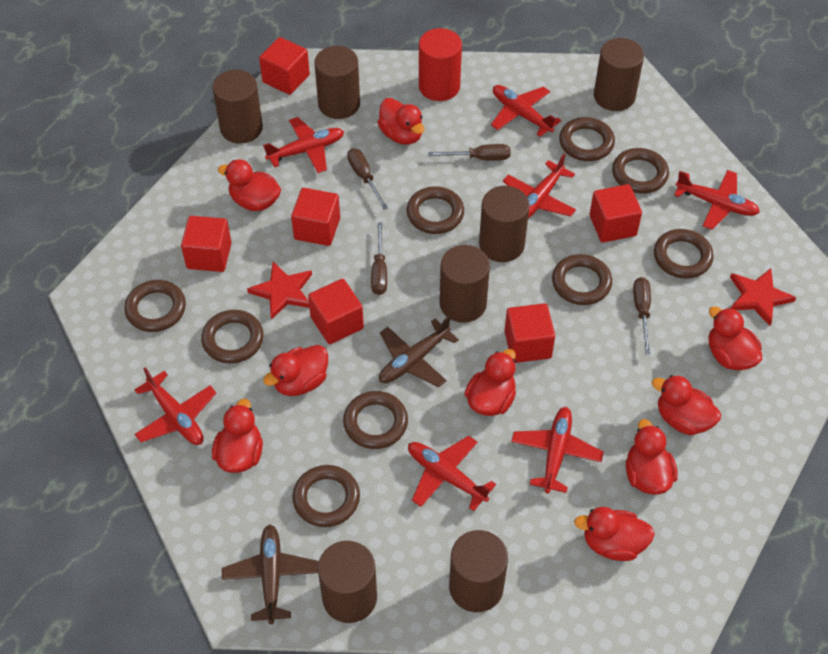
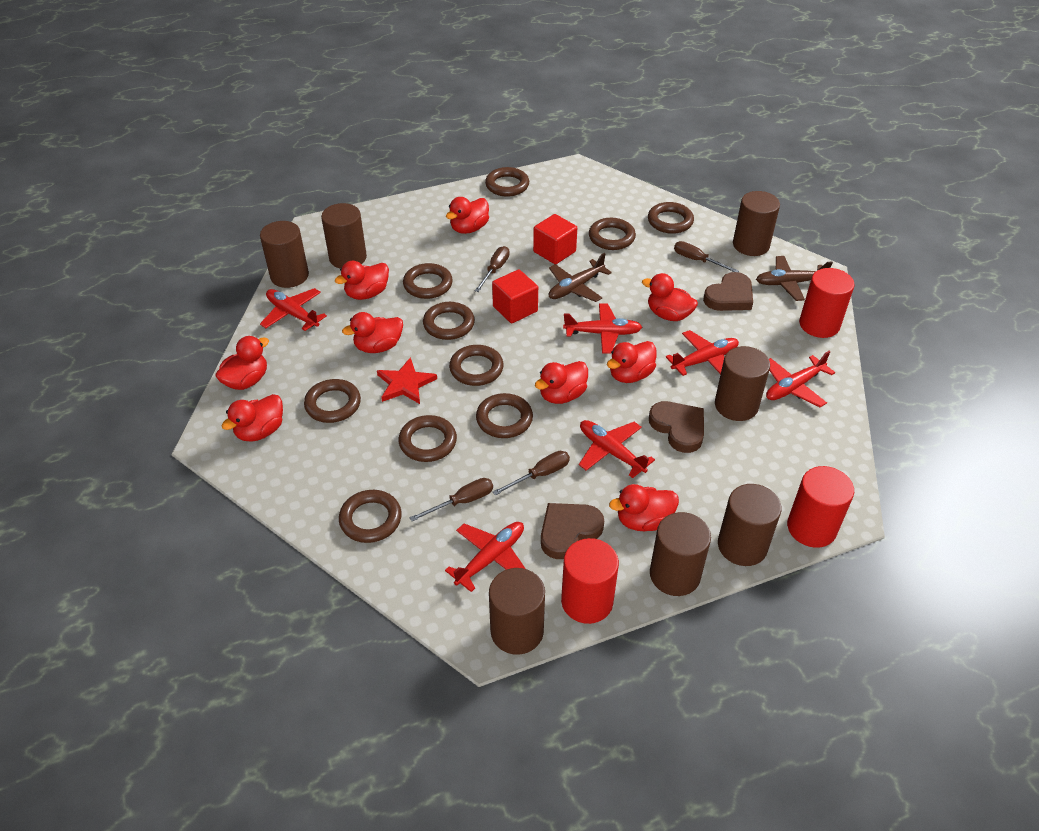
brown heart: 0 -> 3
brown ring: 9 -> 10
red cube: 6 -> 2
red cylinder: 1 -> 3
red plane: 7 -> 6
red star: 2 -> 1

